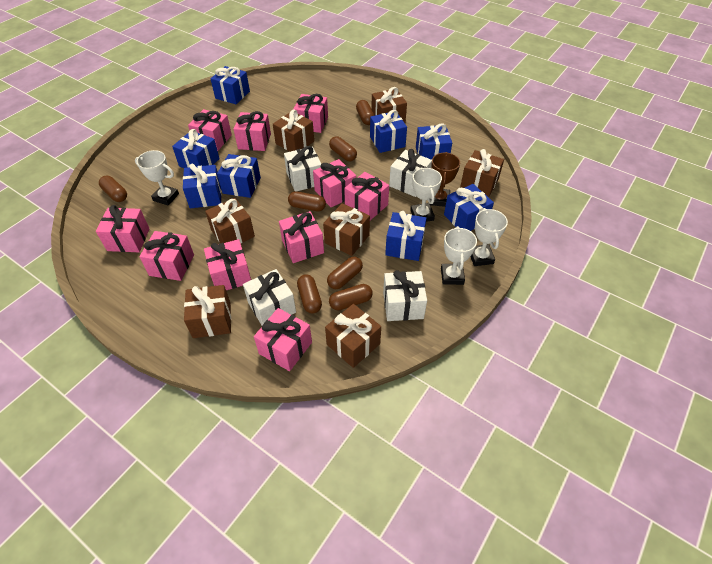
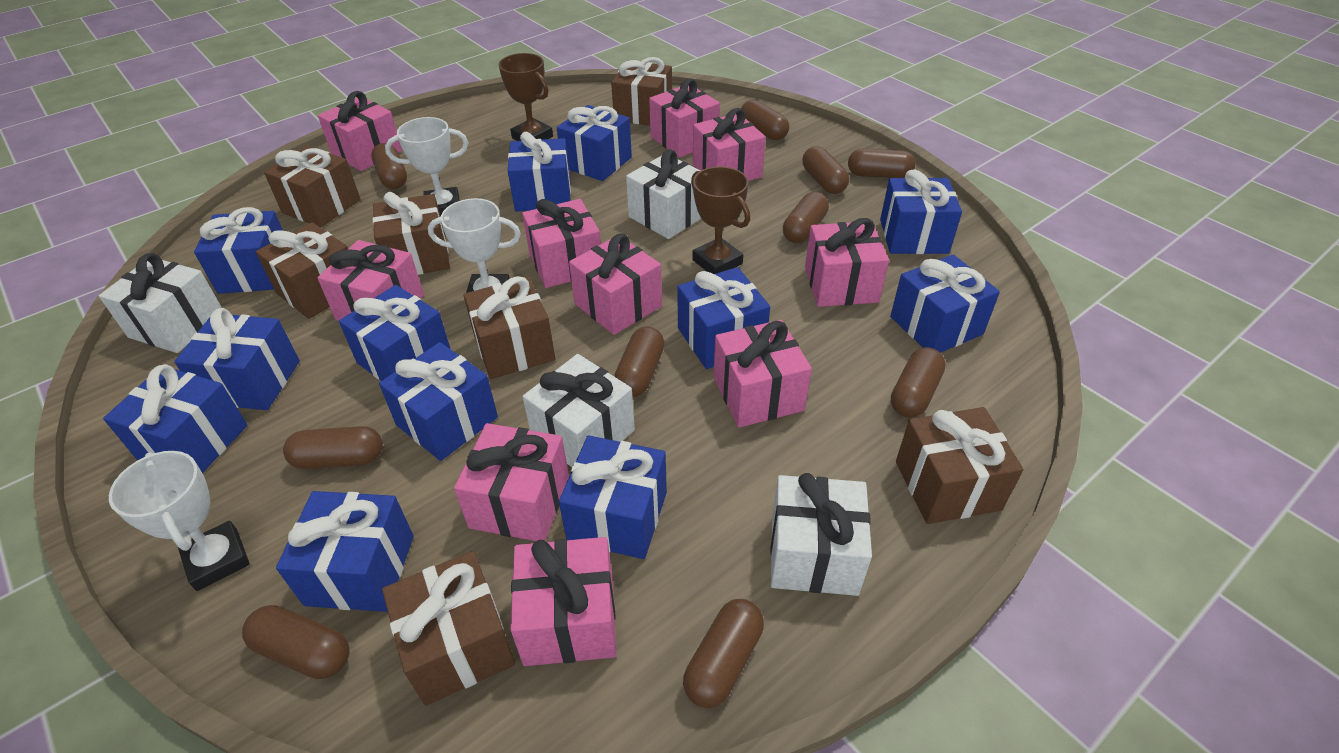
blue gift: 8 -> 12
brown capsule: 7 -> 10
brown trophy: 1 -> 2
white trophy: 4 -> 3

